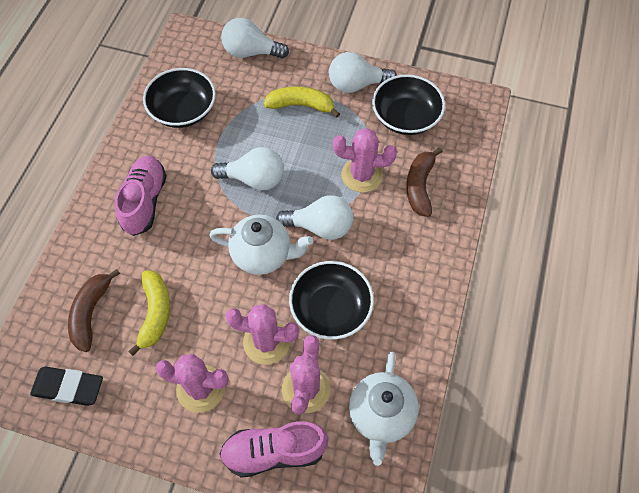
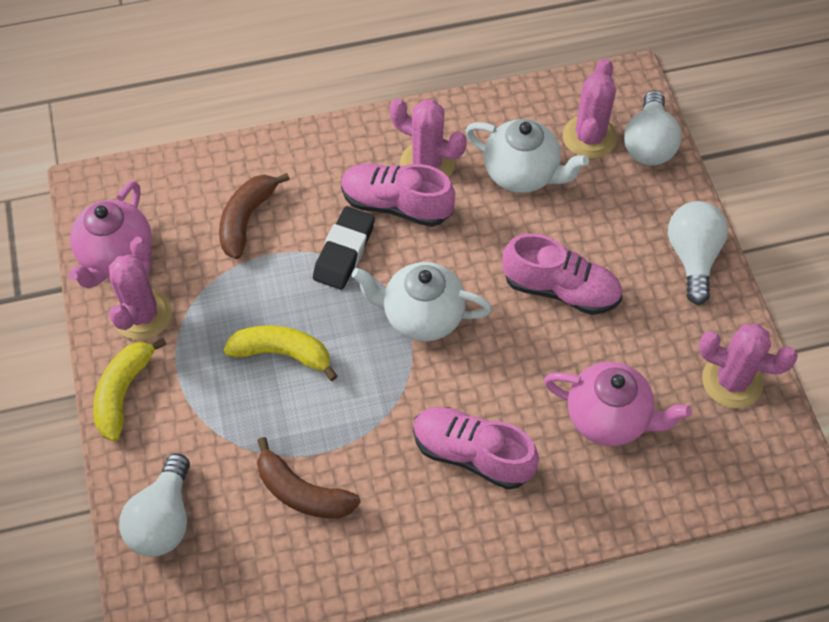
black bowl: 3 -> 0
pink shoe: 2 -> 3
pink teapot: 0 -> 2
white light bulb: 4 -> 3

